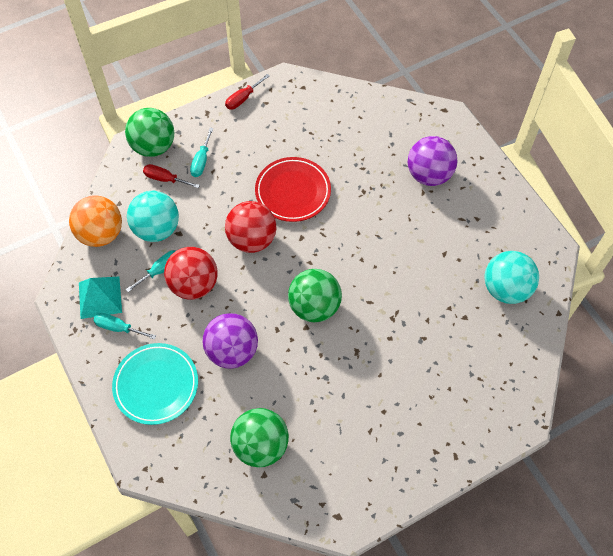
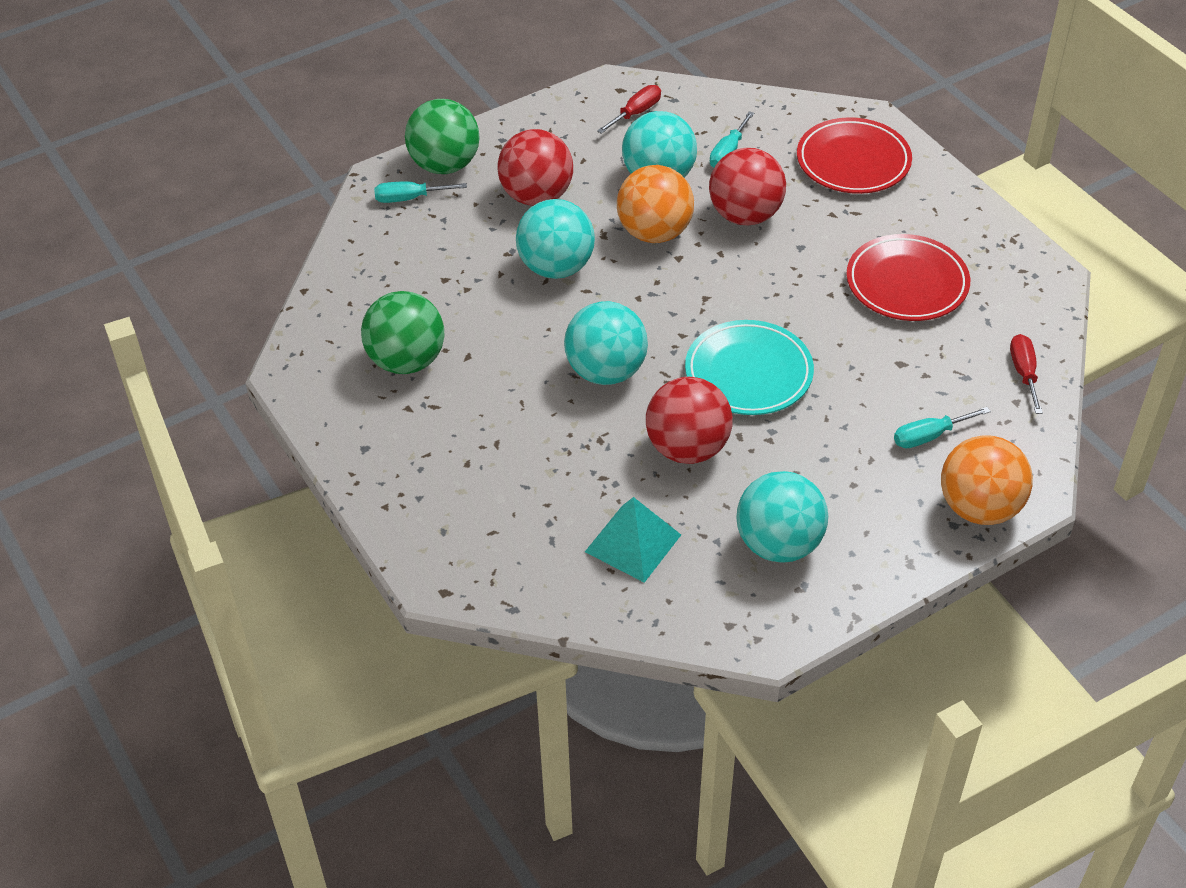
green ball: 3 -> 2
orange ball: 1 -> 2
purple ball: 2 -> 0
red ball: 2 -> 3
red plate: 1 -> 2
turquoise ball: 2 -> 4

